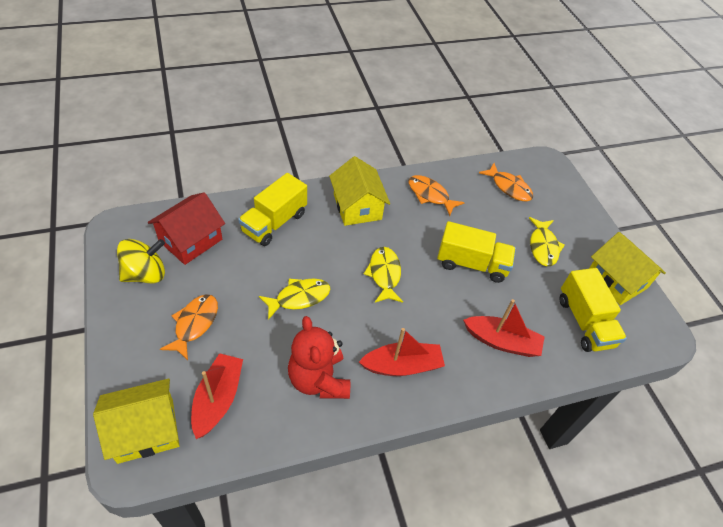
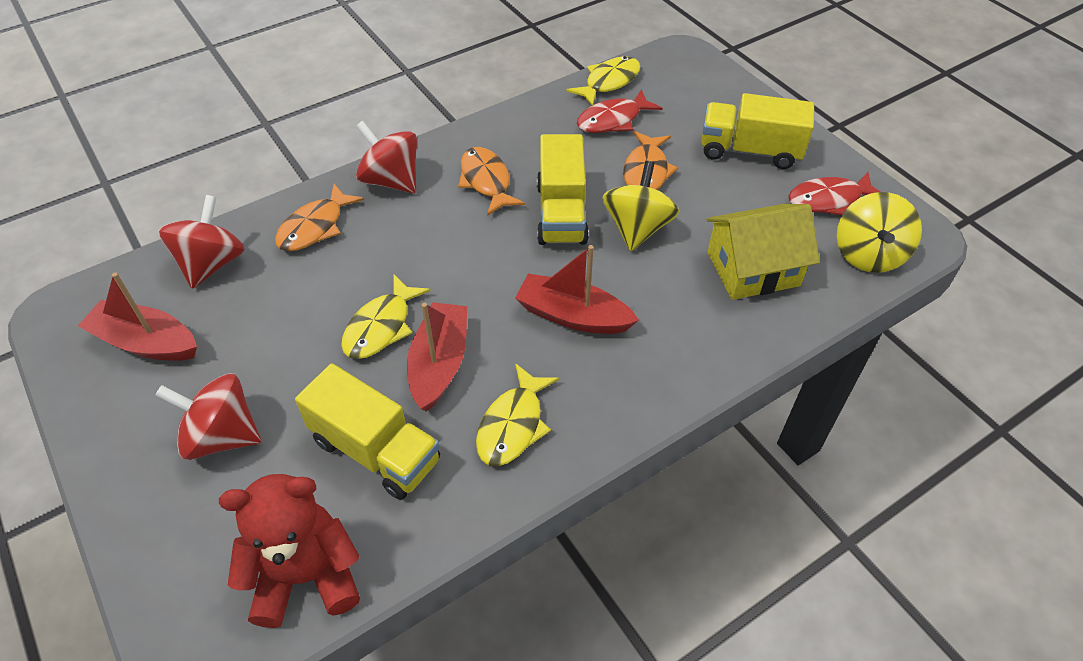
red fish: 0 -> 2
red house: 1 -> 0
red spinning top: 0 -> 3
yellow house: 3 -> 1
yellow spinning top: 1 -> 2

